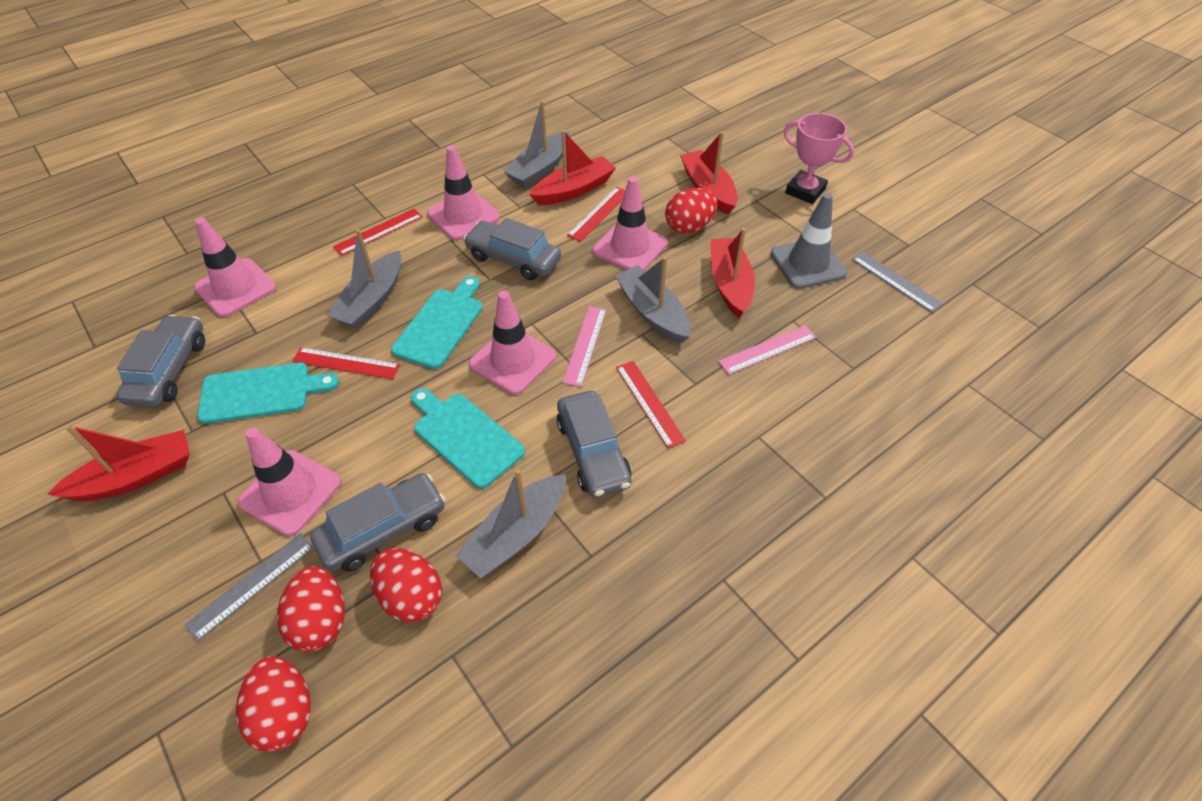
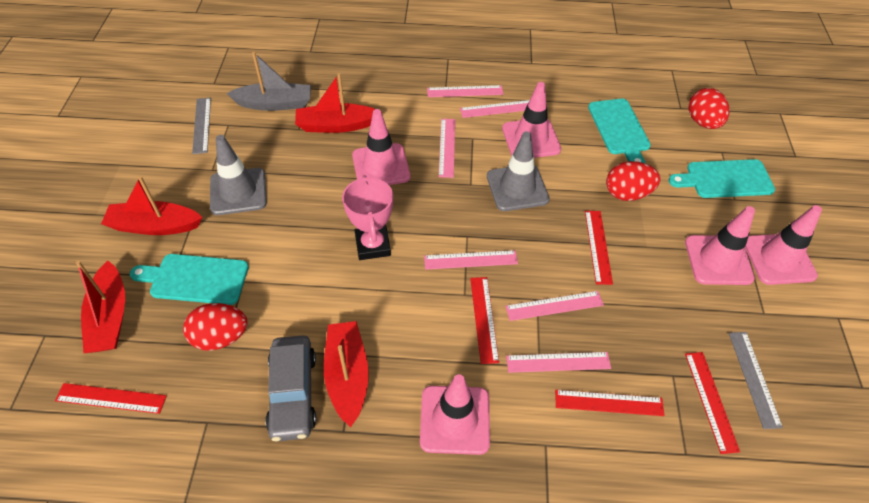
grey boat: 4 -> 1
grey car: 4 -> 1
grey traffic cone: 1 -> 2
pink ruler: 2 -> 6
red egg: 4 -> 3
red ruler: 4 -> 5

